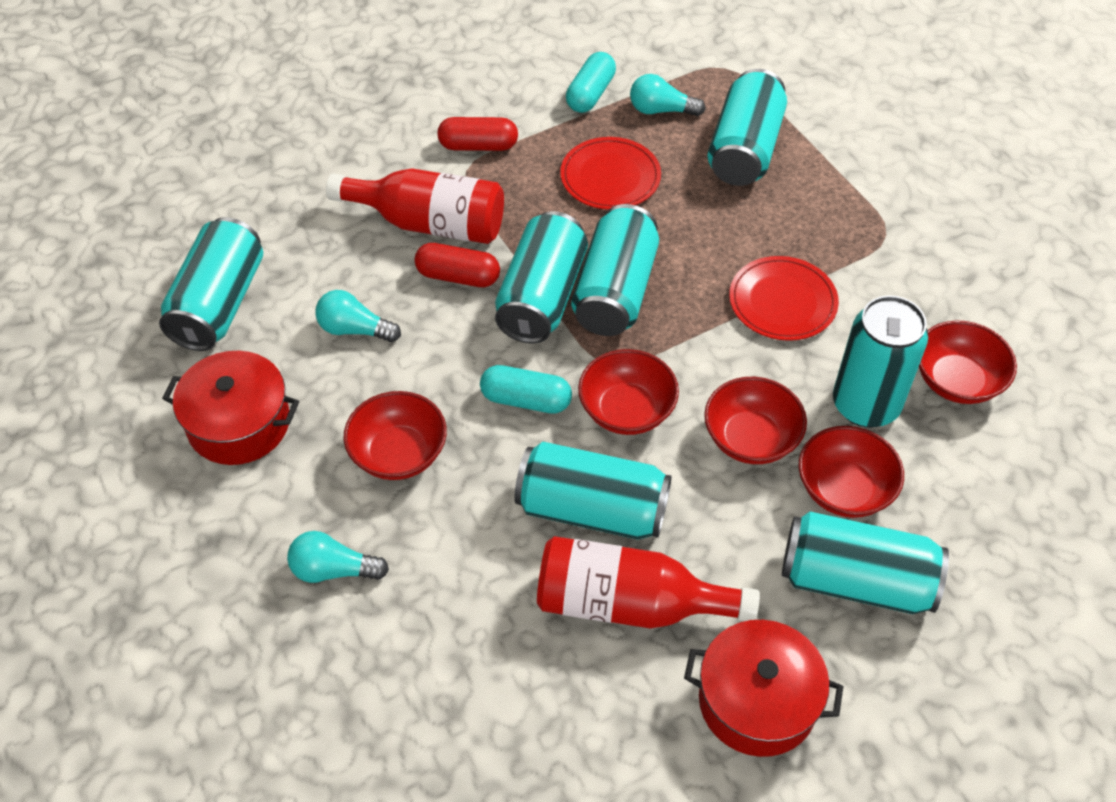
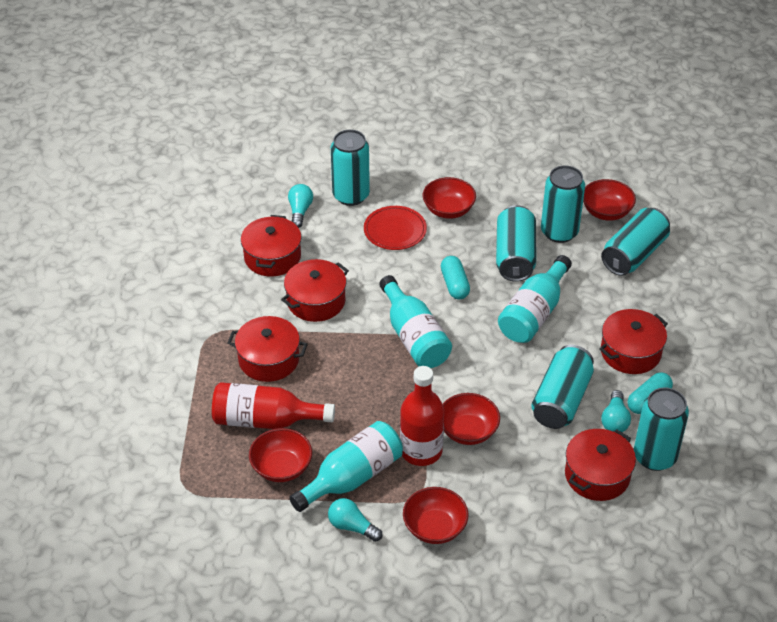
red capsule: 2 -> 0
red plate: 2 -> 1
red pot: 2 -> 5
turquoise bottle: 0 -> 3
turquoise can: 7 -> 6

